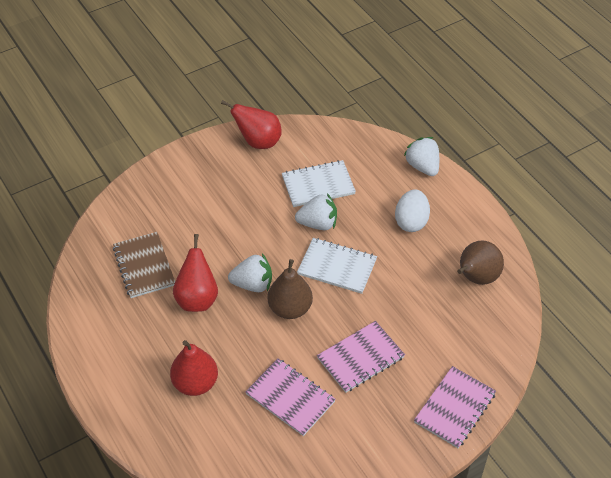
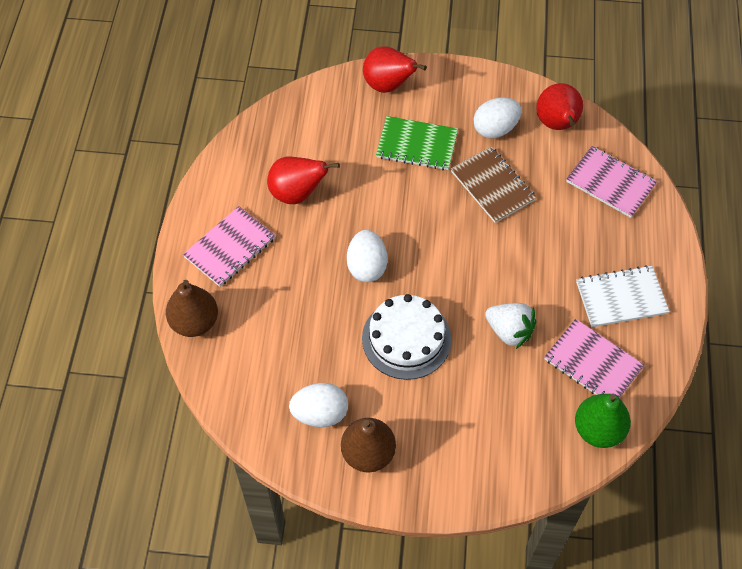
green notebook: 0 -> 1
green pear: 0 -> 1
white cake: 0 -> 1
white egg: 1 -> 3
white notebook: 2 -> 1
white strawberry: 3 -> 1

